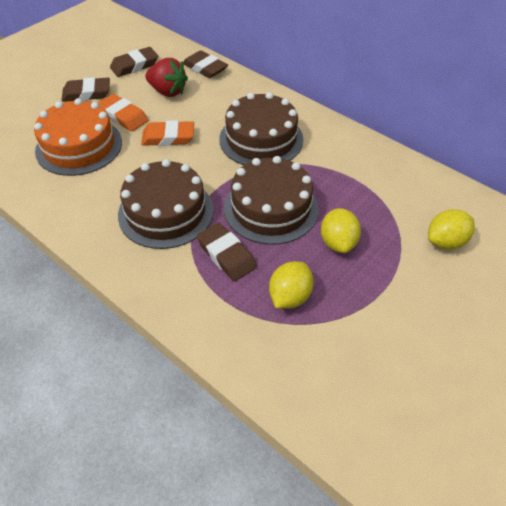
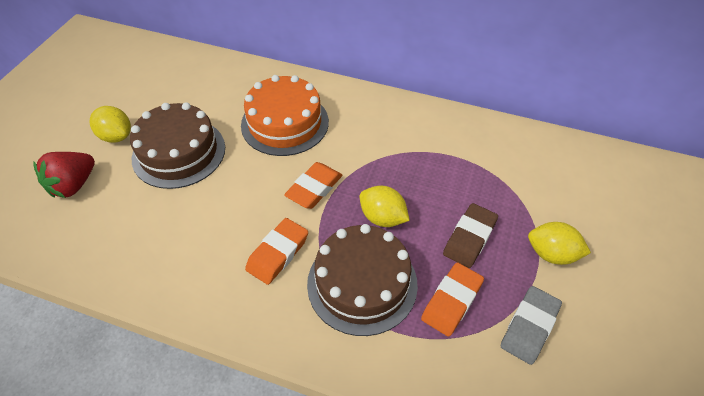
brown cake: 3 -> 2
brown eraser: 4 -> 1
grey eraser: 0 -> 1
orange eraser: 2 -> 3

